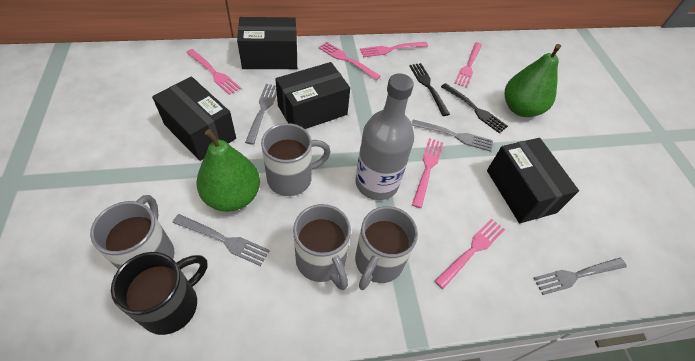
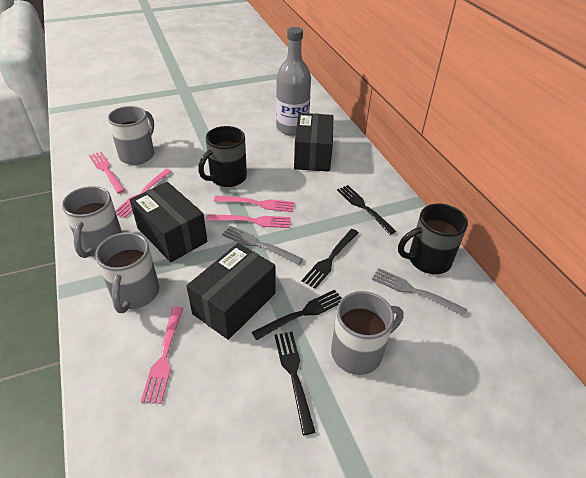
black box: 4 -> 3
black fork: 2 -> 4
black mug: 1 -> 2
green pear: 2 -> 0
grey fork: 4 -> 2
pink fork: 6 -> 5

